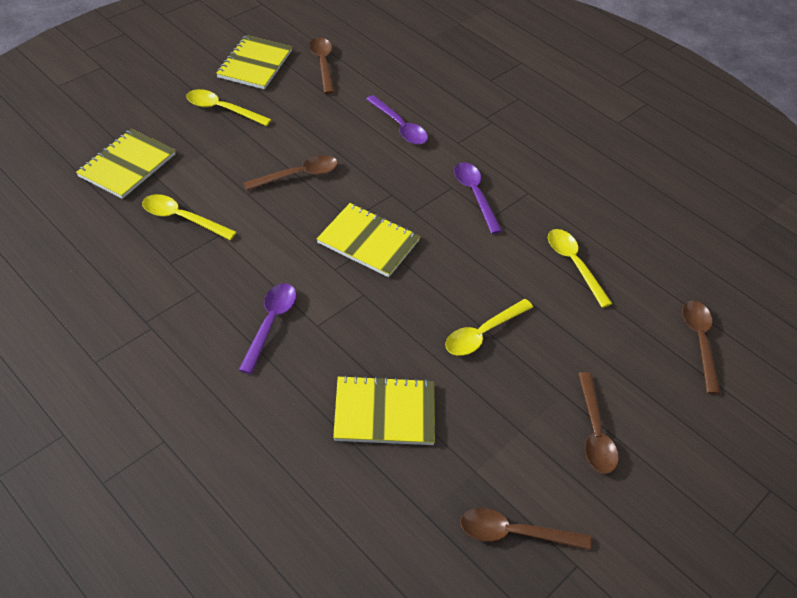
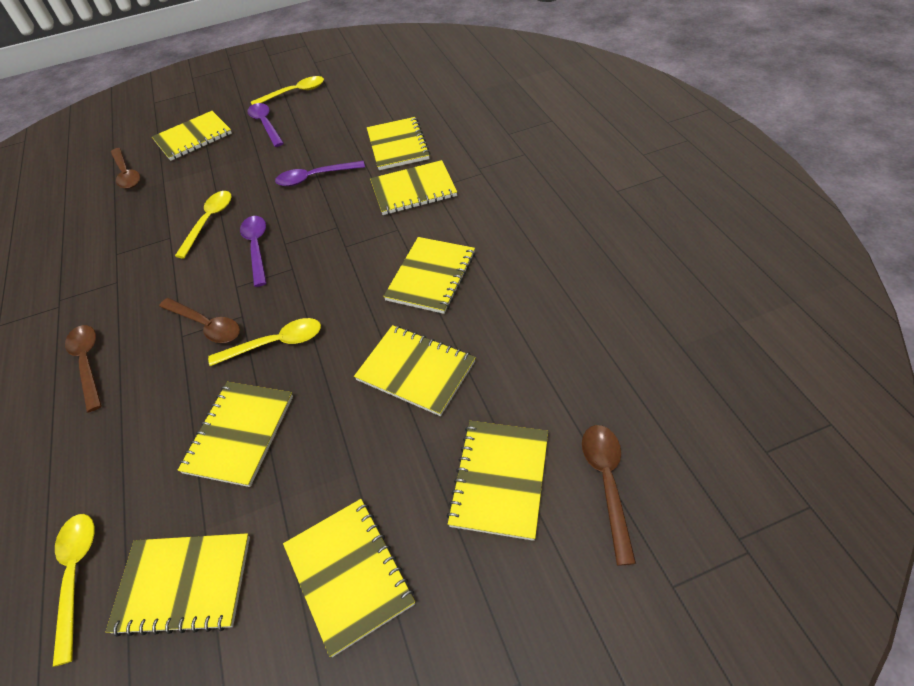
brown spoon: 5 -> 4
yellow notebook: 4 -> 9

